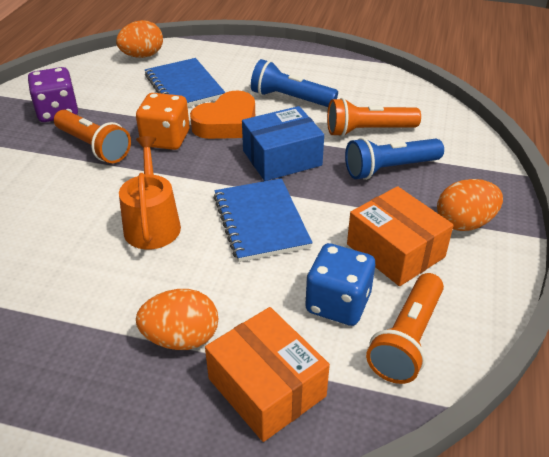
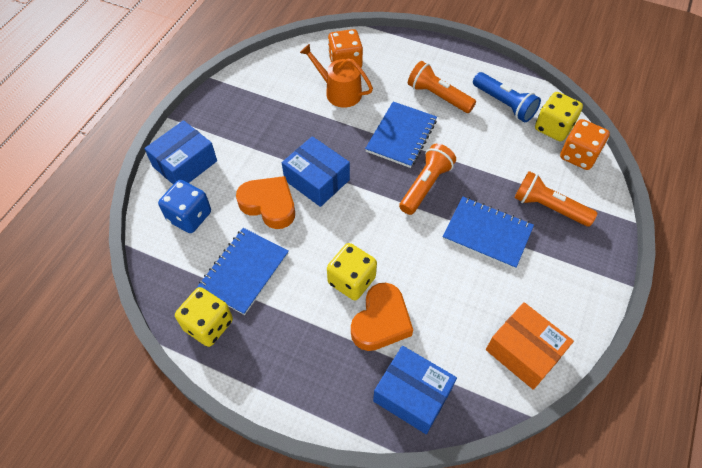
blue box: 1 -> 3
blue flashlight: 2 -> 1
blue notebook: 2 -> 3
orange box: 2 -> 1
orange dice: 1 -> 2
orange egg: 3 -> 0
orange heart: 1 -> 2
purple dice: 1 -> 0
yellow dice: 0 -> 3

